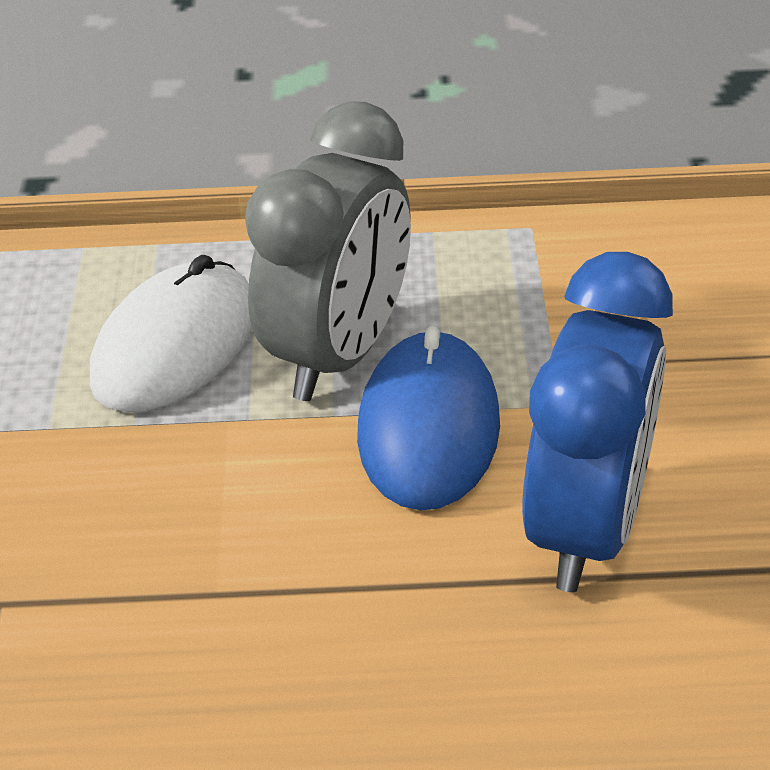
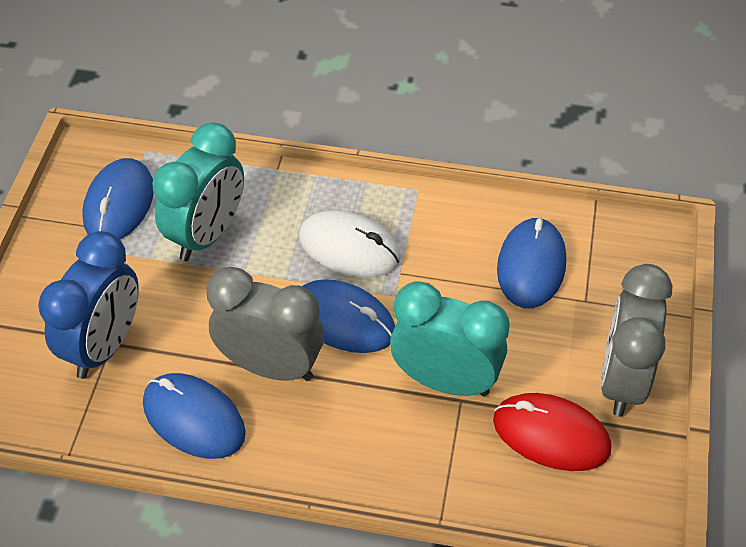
blue mouse: 1 -> 4
grey clock: 1 -> 2
red mouse: 0 -> 1
turquoise clock: 0 -> 2

